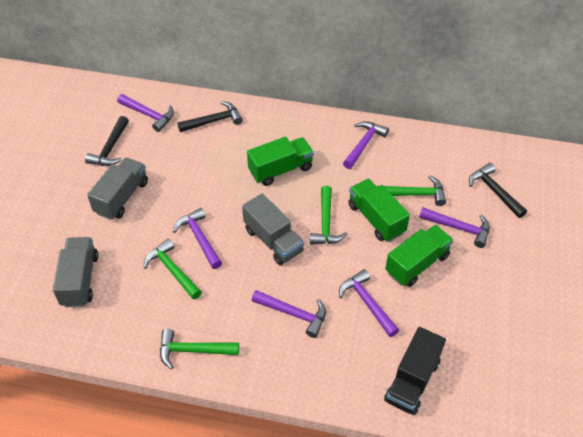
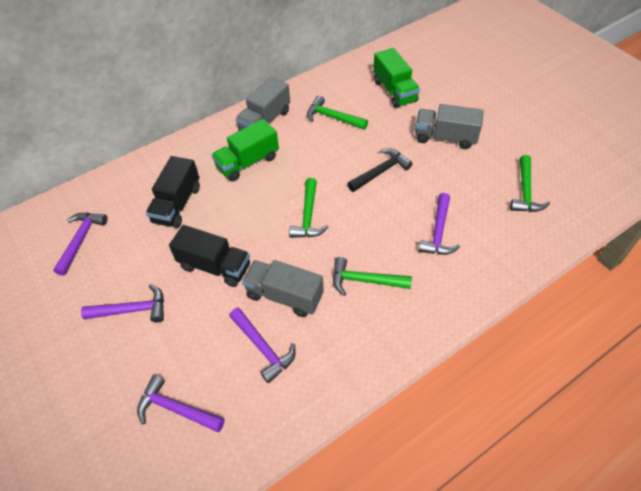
black hammer: 3 -> 1
black truck: 1 -> 2
green truck: 3 -> 2
purple hammer: 6 -> 5

